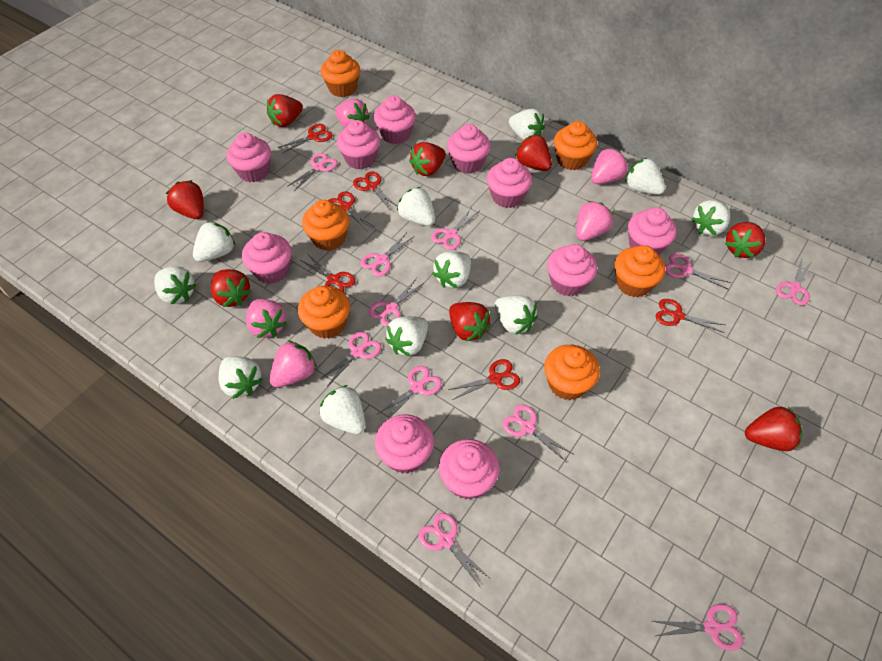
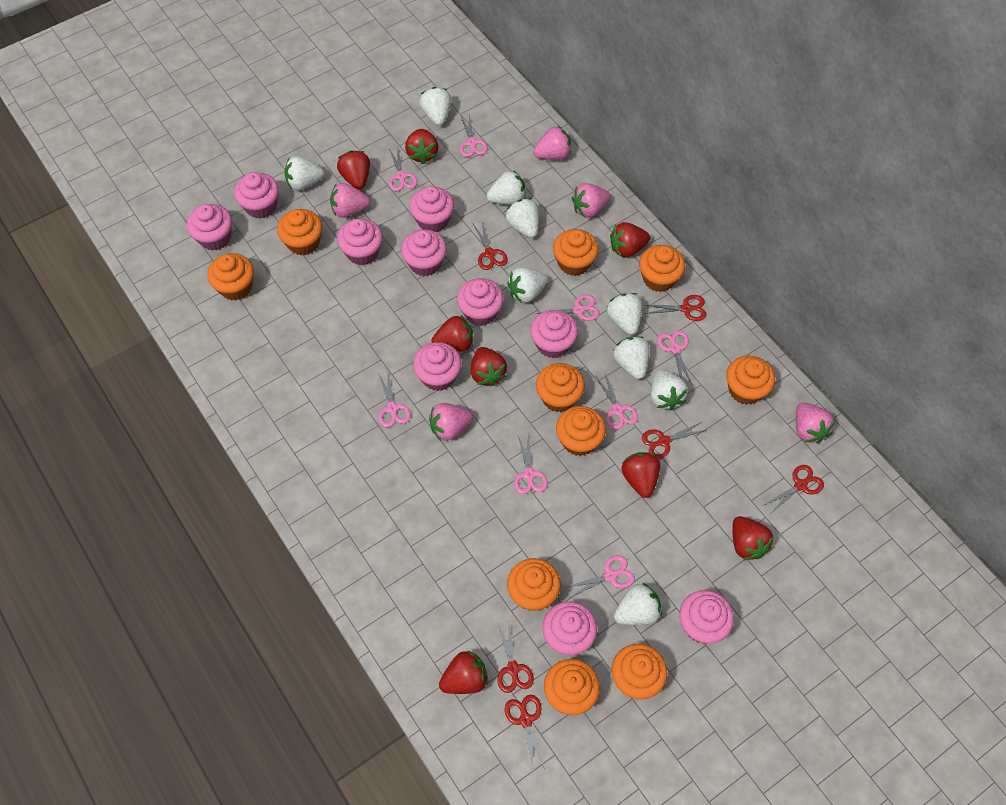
orange cupcake: 6 -> 10
pink scissors: 11 -> 8
white strawberry: 11 -> 9

